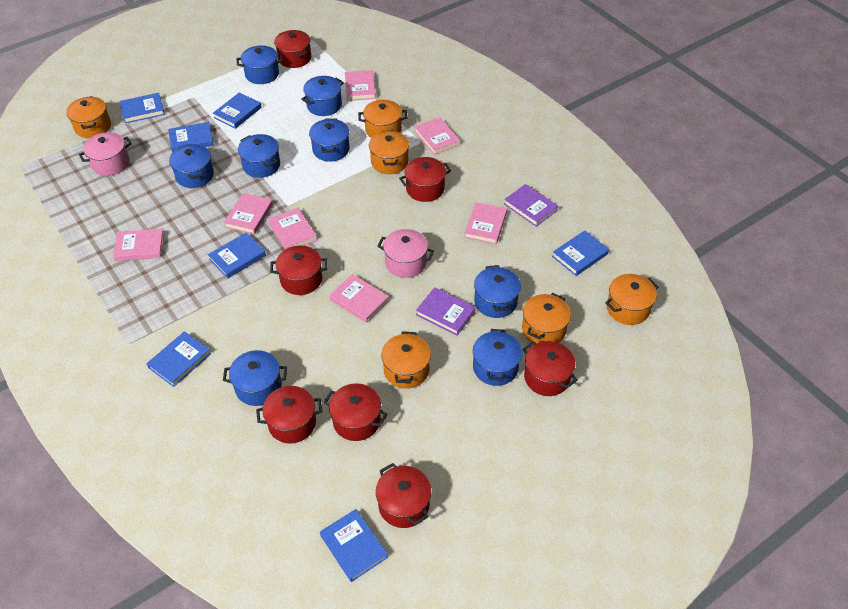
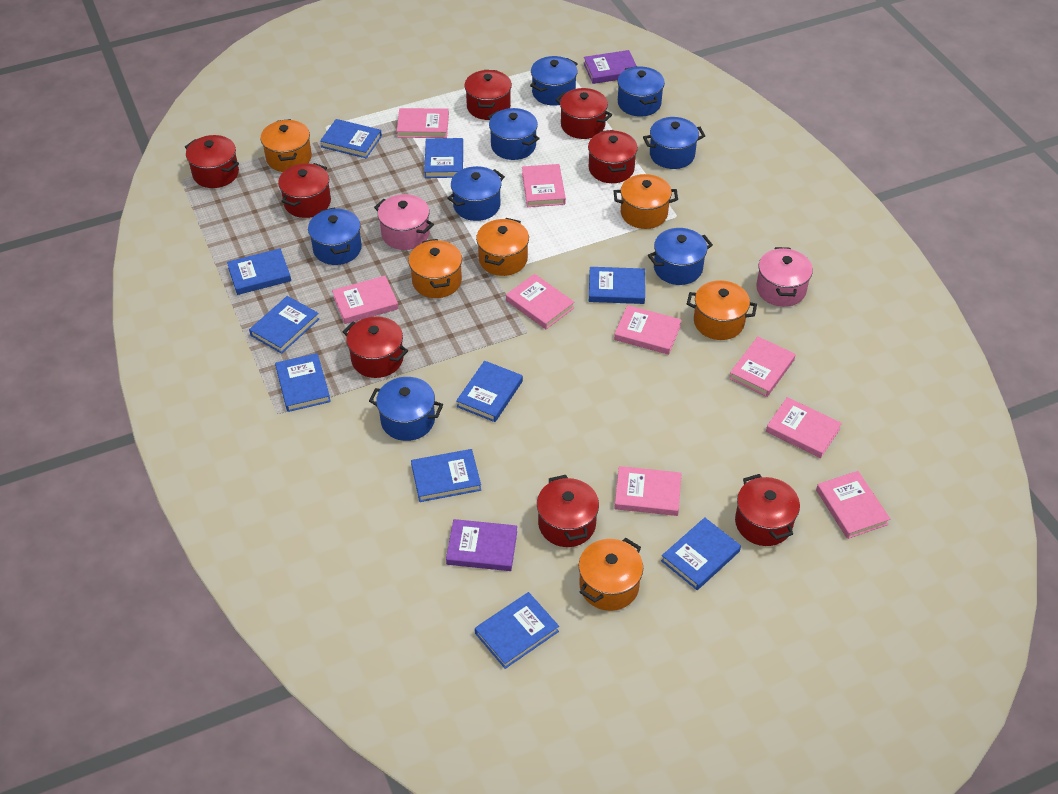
blue book: 7 -> 10
pink book: 7 -> 9
red pot: 7 -> 8

